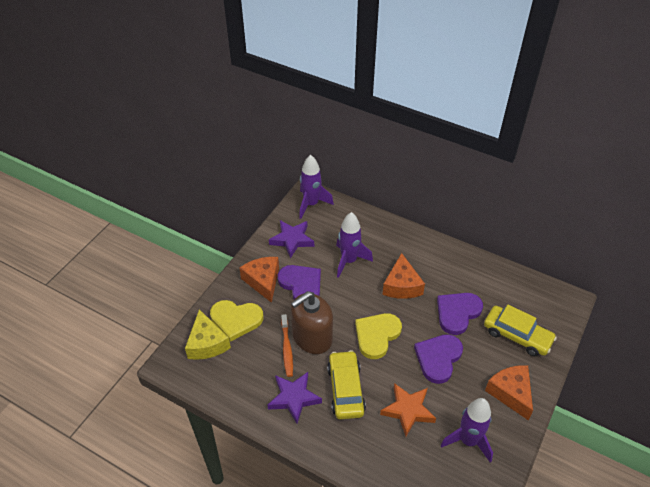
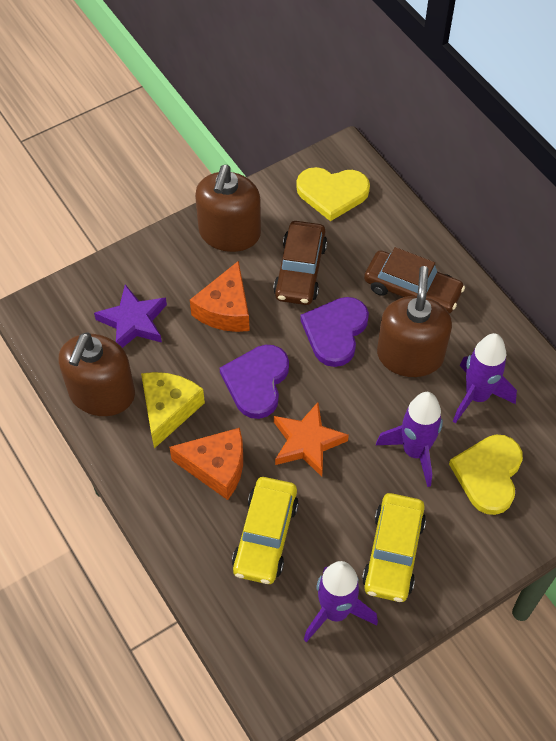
brown car: 0 -> 2
brown soap dispenser: 1 -> 3
orange cheese: 3 -> 2
orange toothbrush: 1 -> 0
purple heart: 3 -> 2
purple star: 2 -> 1

